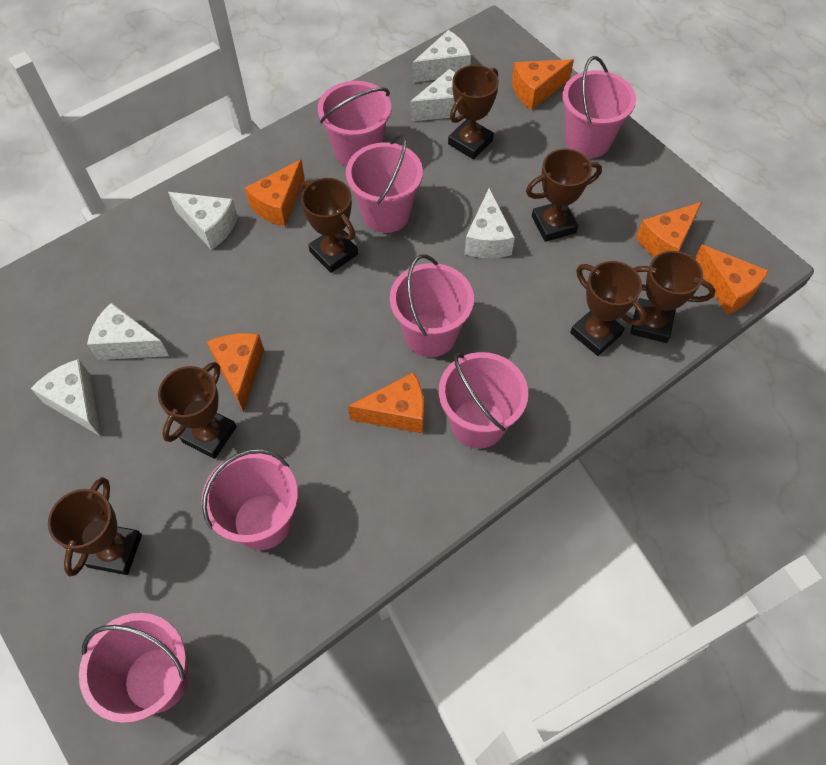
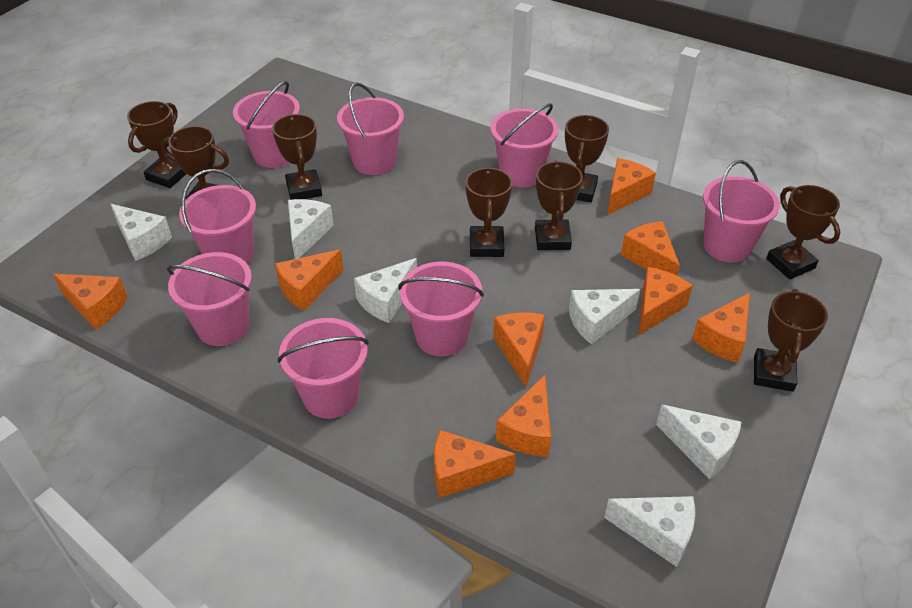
brown trophy: 7 -> 8
orange cheese: 6 -> 9
pink bucket: 7 -> 8

